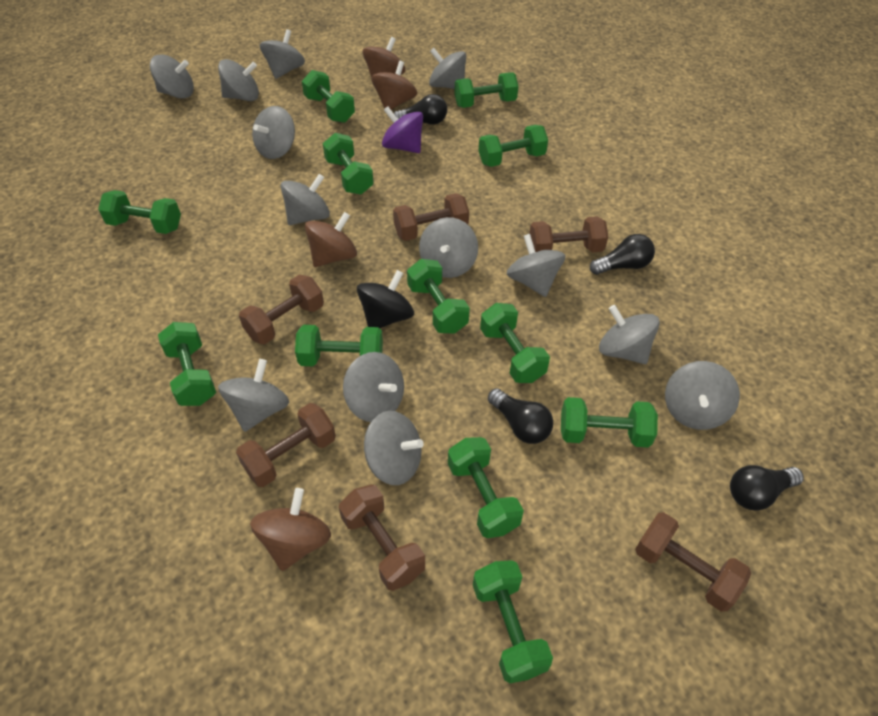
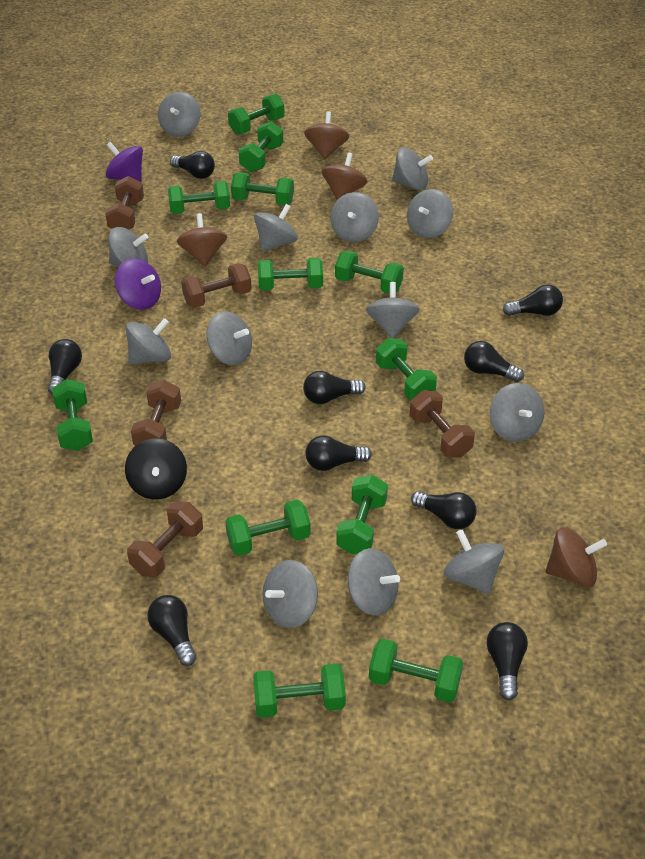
black light bulb: 4 -> 9
brown dumbbell: 6 -> 5
purple spinning top: 1 -> 2

